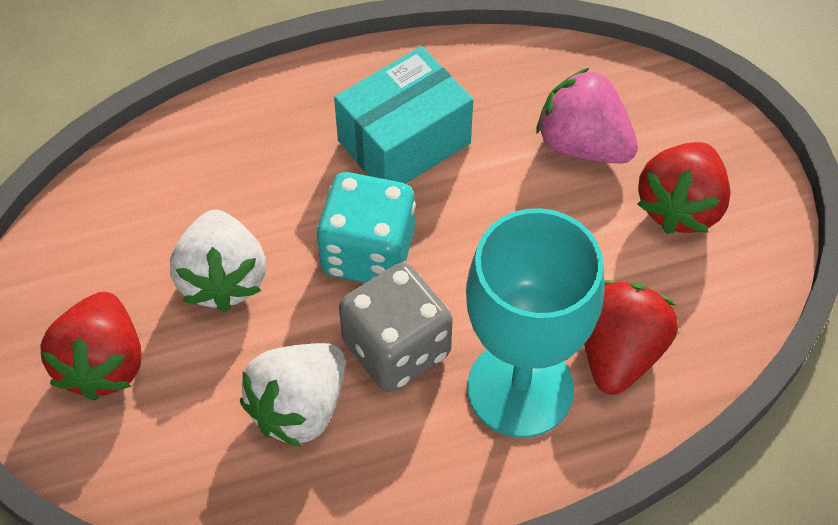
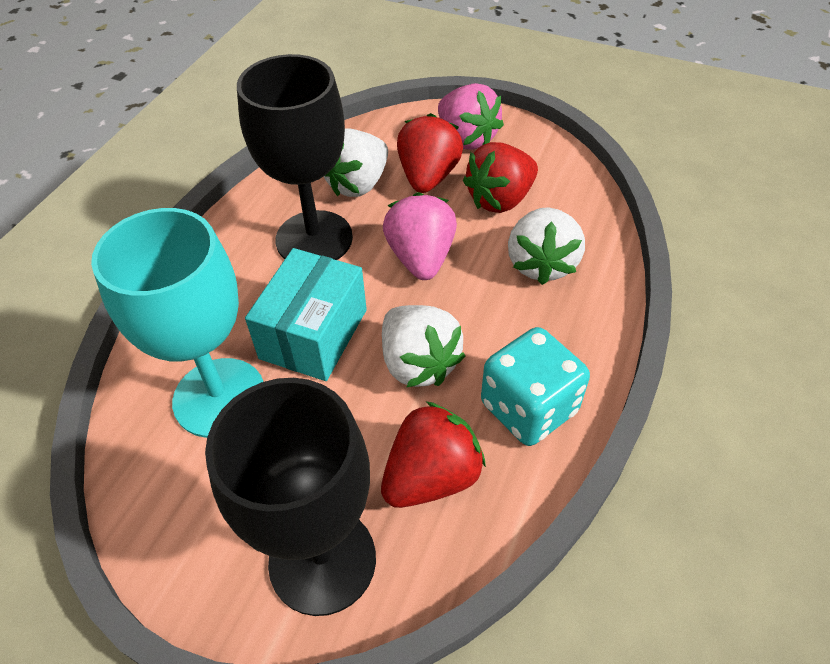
black goblet: 0 -> 2
grey dice: 1 -> 0
pink strawberry: 1 -> 2
white strawberry: 2 -> 3

